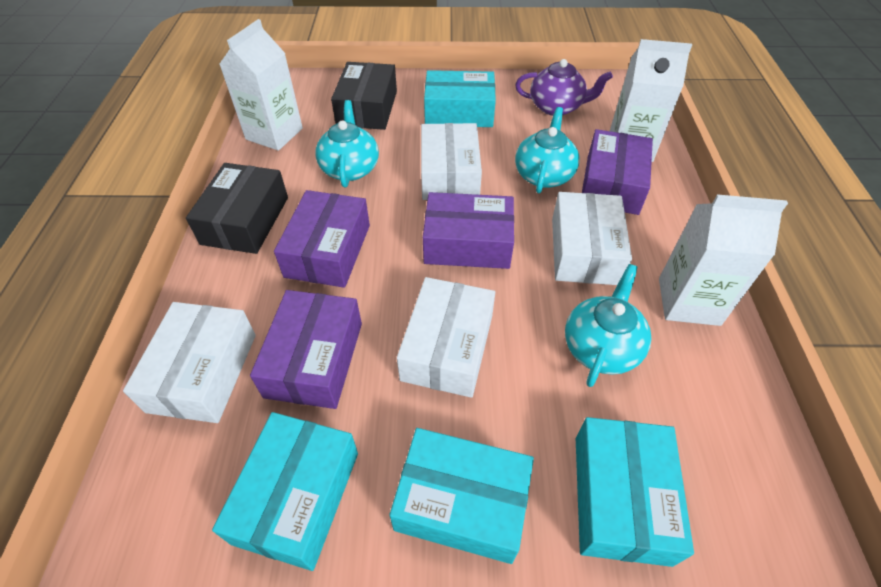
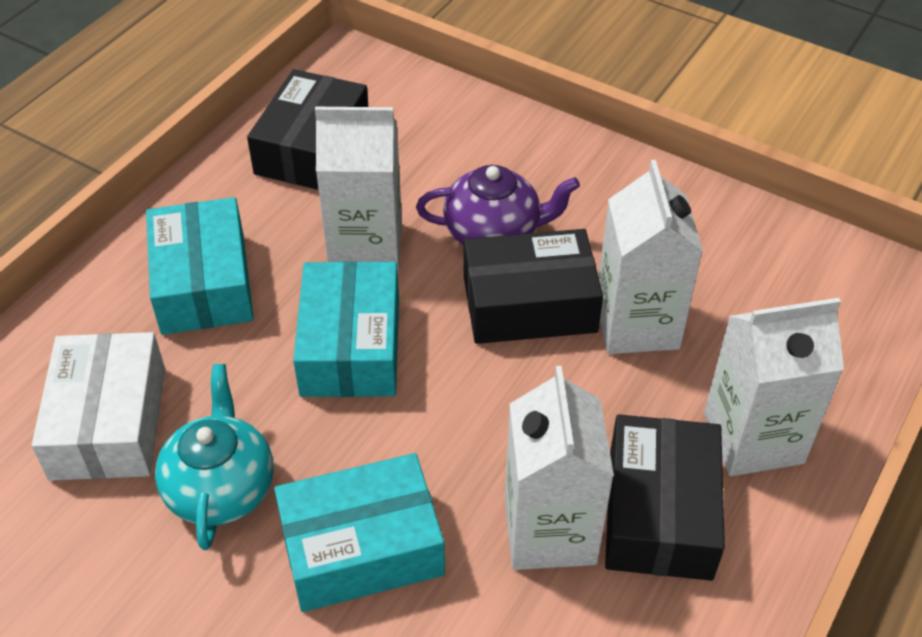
black box: 2 -> 3
purple box: 4 -> 0
turquoise box: 4 -> 3
turquoise teapot: 3 -> 1
white box: 4 -> 1
white carton: 3 -> 4

